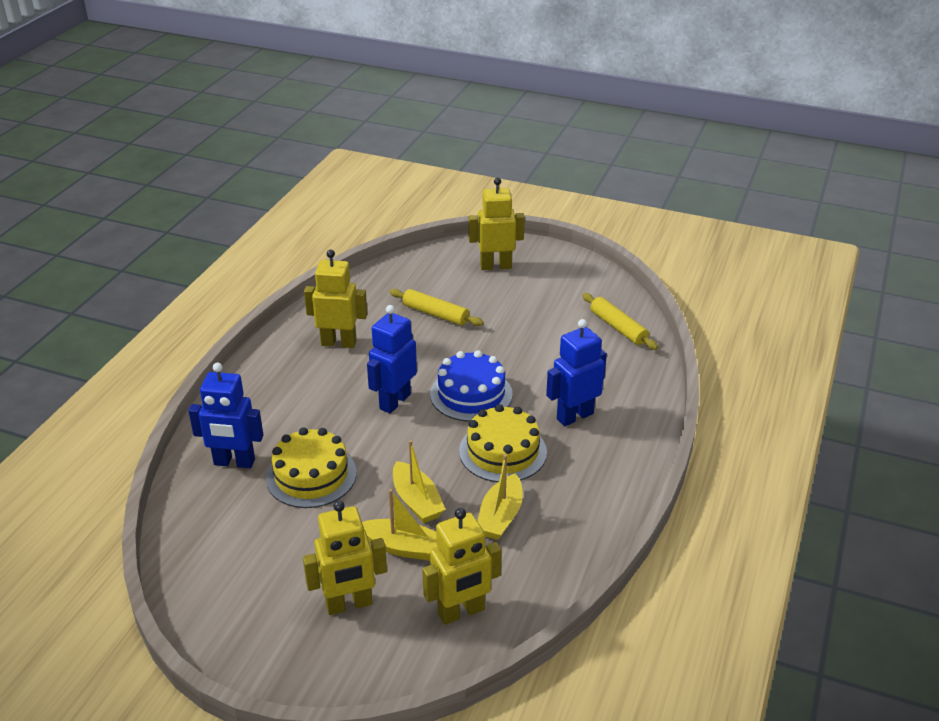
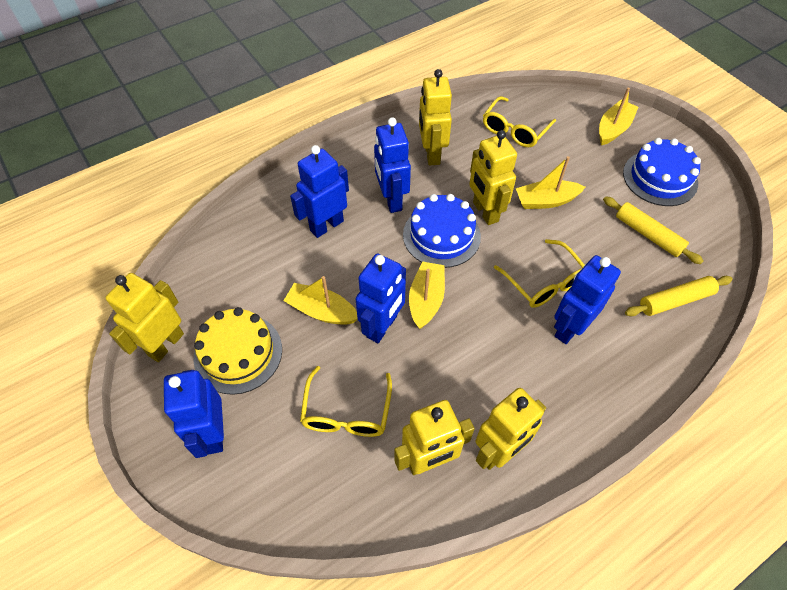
blue cake: 1 -> 2
blue robot: 3 -> 5
yellow boat: 3 -> 4
yellow cake: 2 -> 1
yellow glasses: 0 -> 3
yellow robot: 4 -> 5

